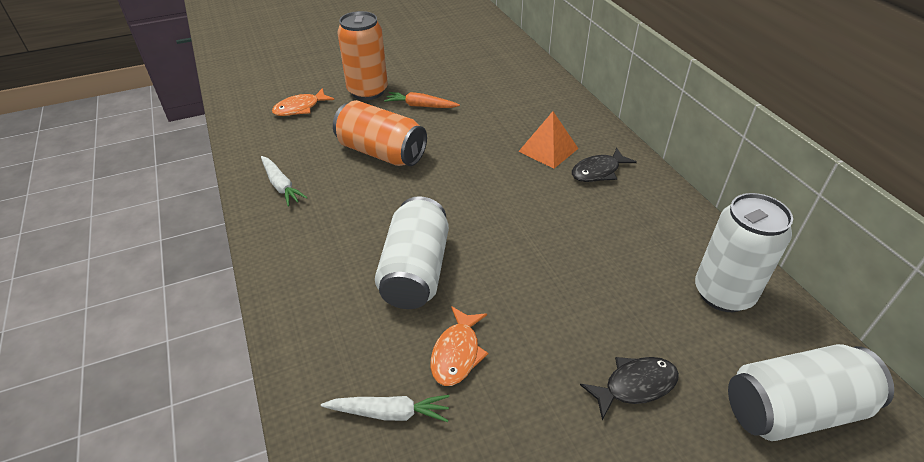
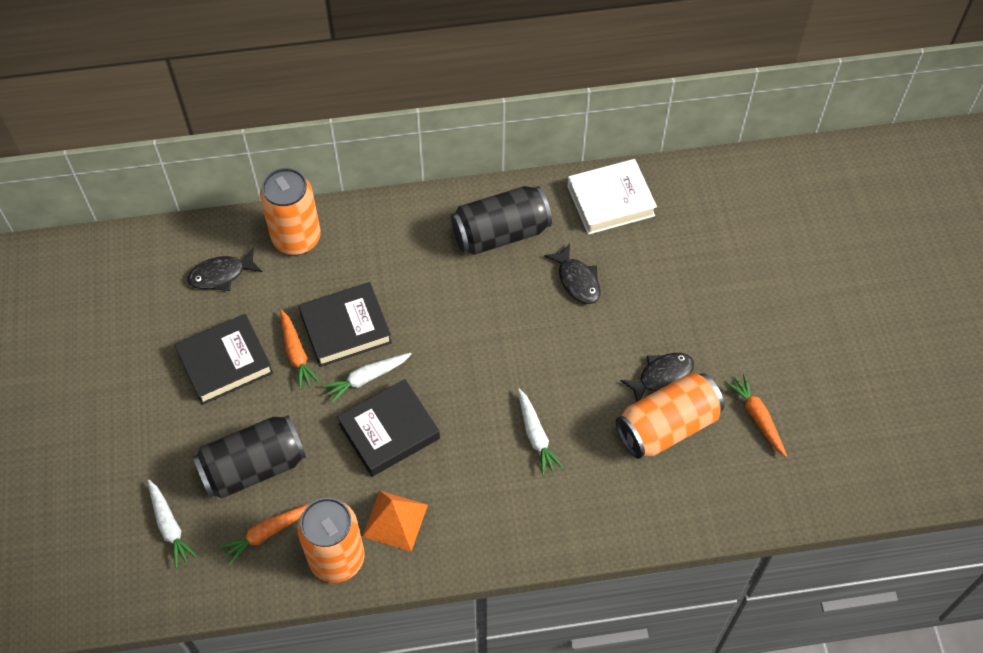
black book: 0 -> 3
black can: 0 -> 2
black fish: 2 -> 3
orange can: 2 -> 3
orange carrot: 1 -> 3
orange fish: 2 -> 0
white book: 0 -> 1
white can: 3 -> 0
white carrot: 2 -> 3

